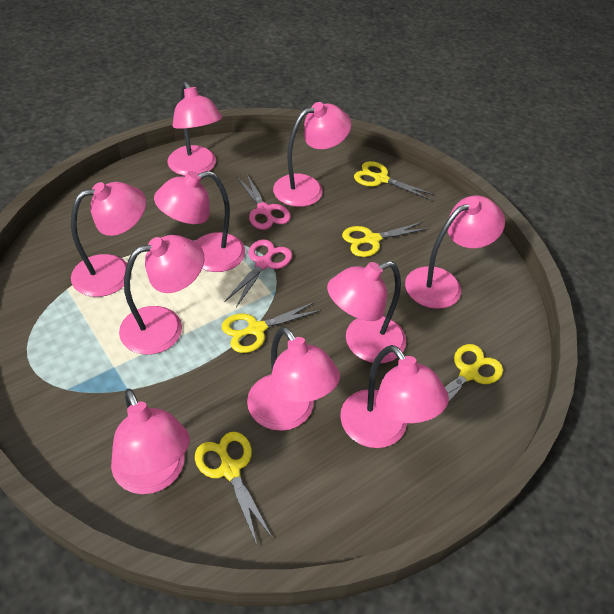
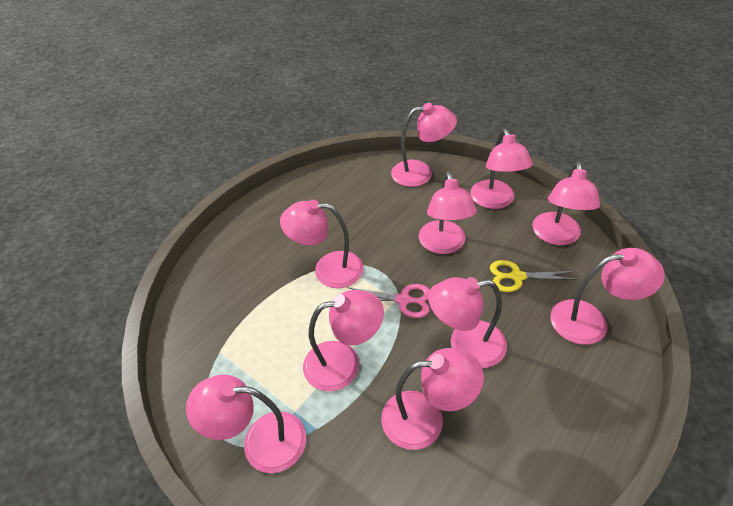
pink scissors: 2 -> 1
yellow scissors: 5 -> 1

